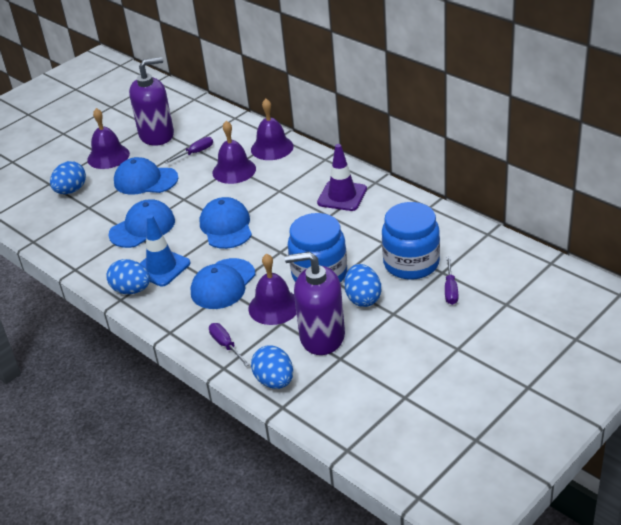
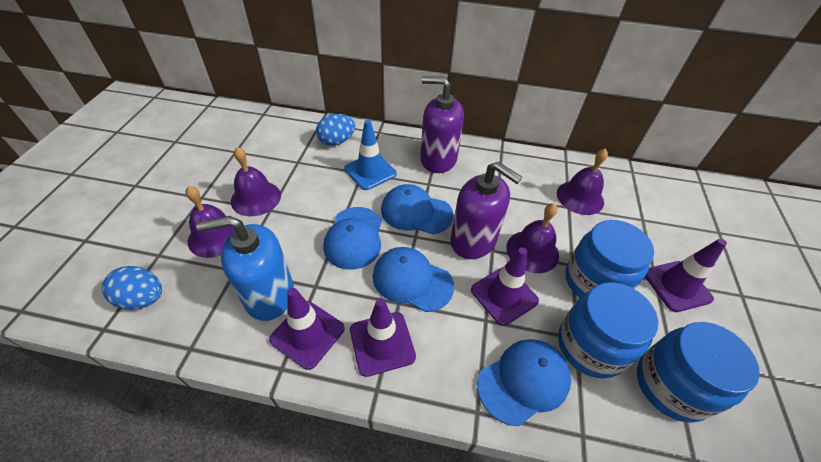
blue egg: 4 -> 2
blue jar: 2 -> 3
blue soap dispenser: 0 -> 1
purple screwdriver: 3 -> 0
purple traffic cone: 1 -> 4

